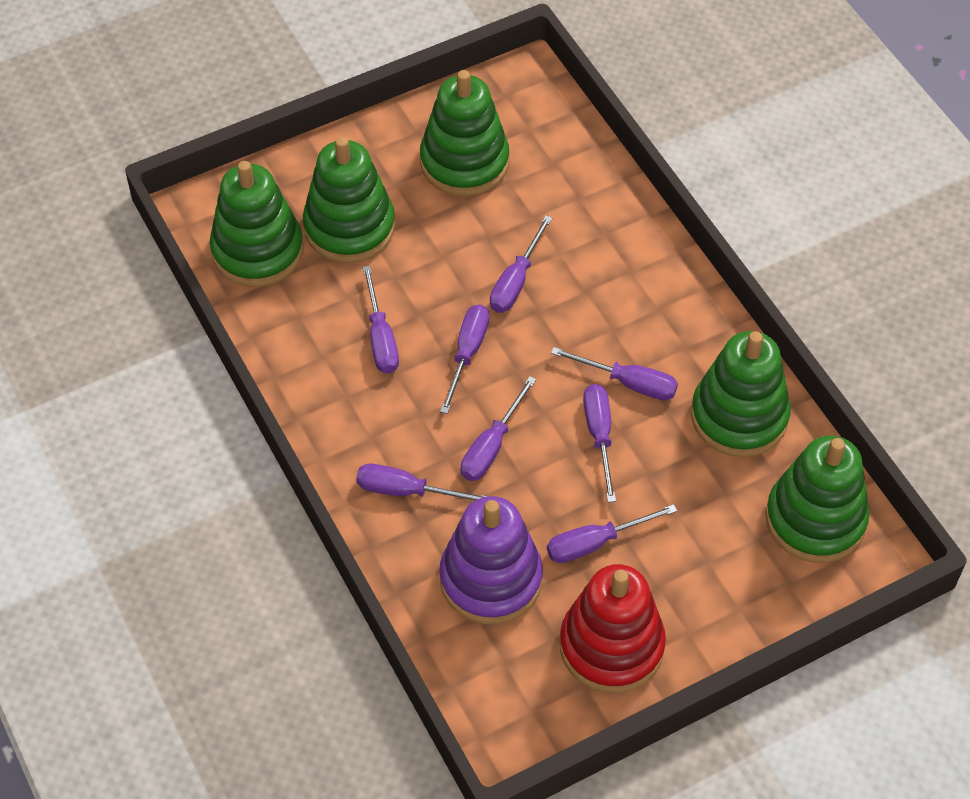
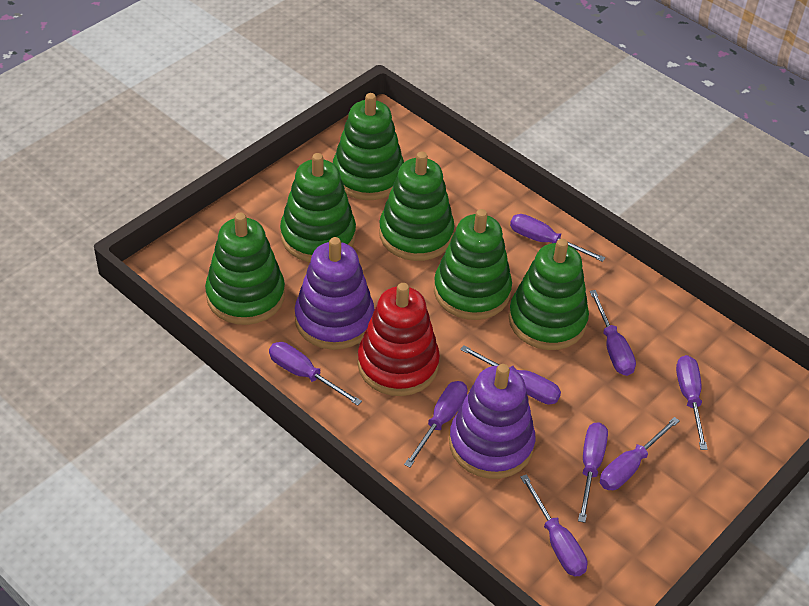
green stacking toy: 5 -> 6
purple screwdriver: 8 -> 9
purple stacking toy: 1 -> 2

